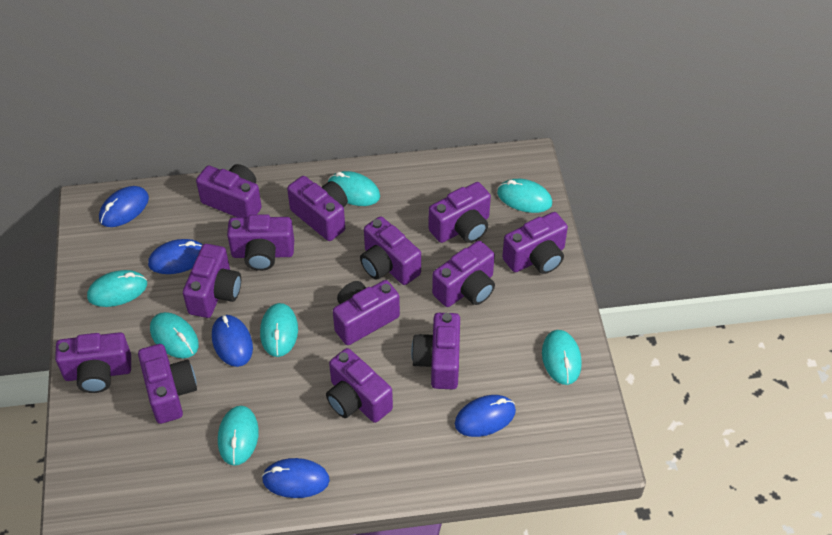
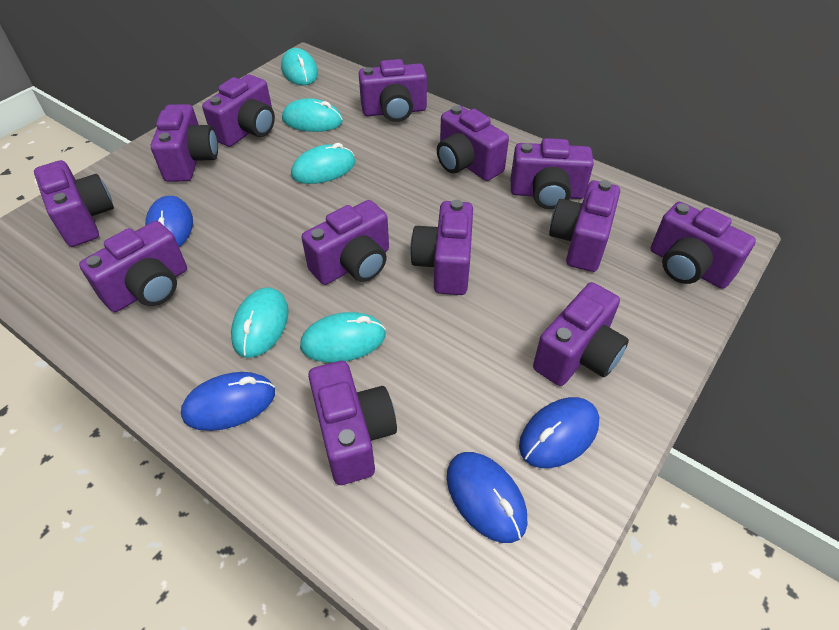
blue mouse: 5 -> 4
turquoise mouse: 7 -> 5

